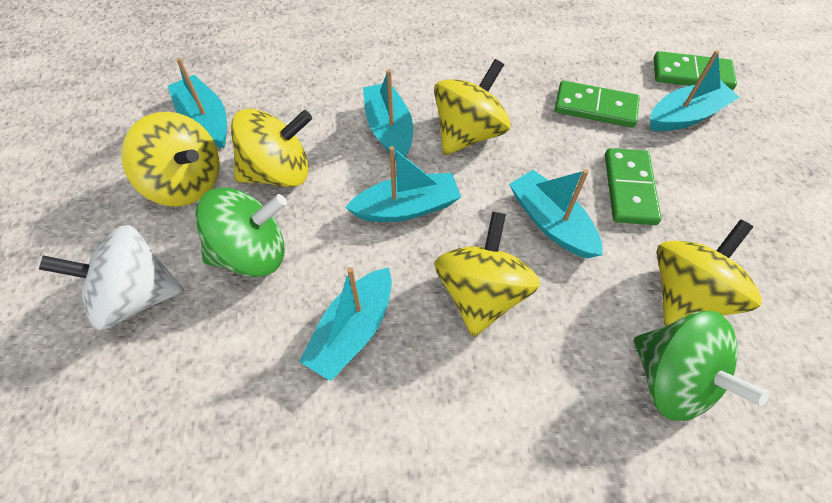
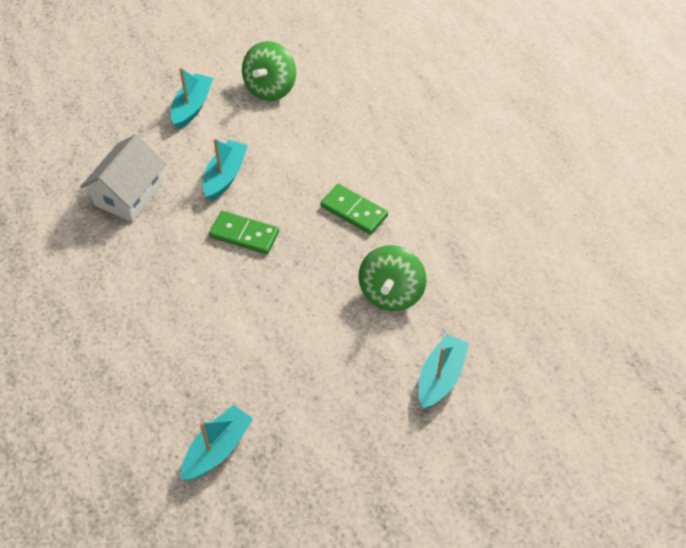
green domino: 3 -> 2
turquoise boat: 6 -> 4
white house: 0 -> 1
white spinning top: 1 -> 0
yellow spinning top: 5 -> 0

